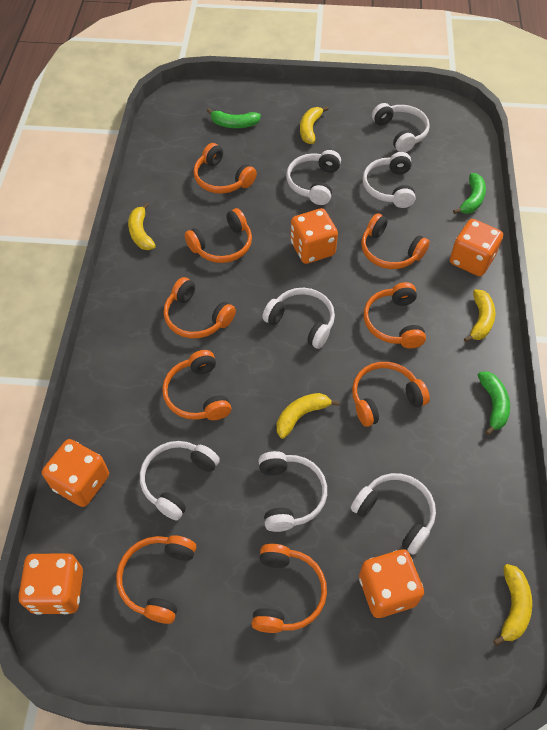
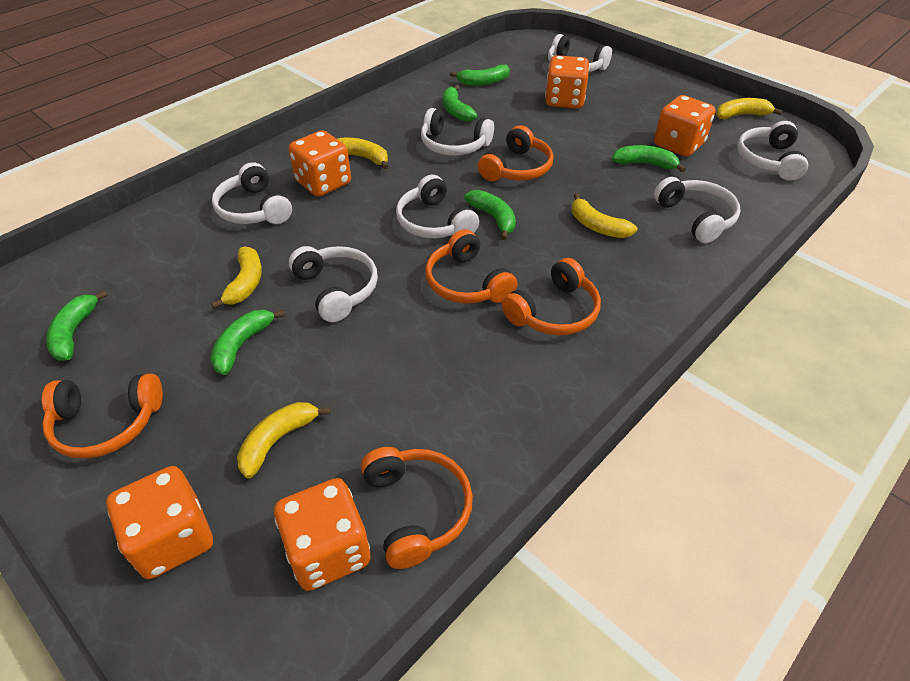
green banana: 3 -> 6
orange headphones: 9 -> 5

